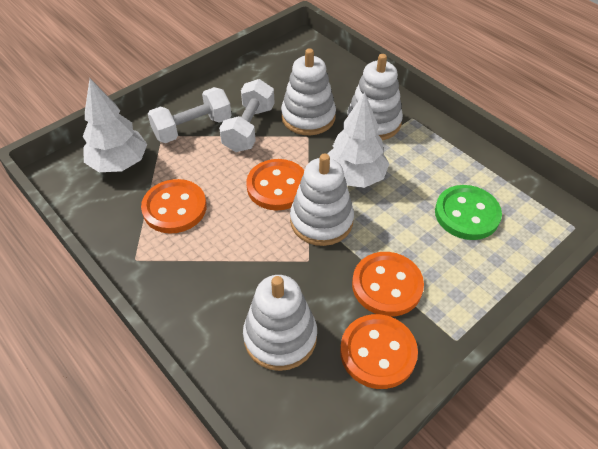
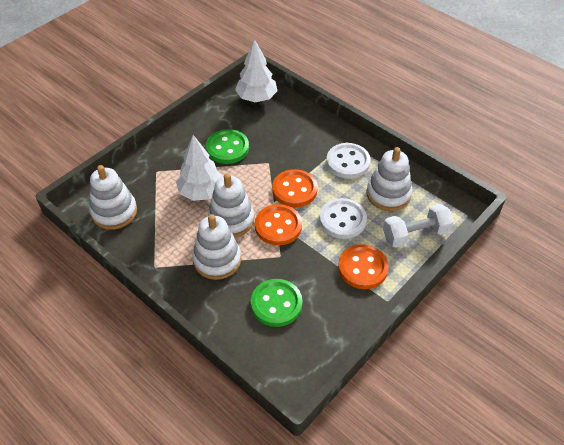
green button: 1 -> 2
orange button: 4 -> 3
white button: 0 -> 2
white dumbbell: 2 -> 1

